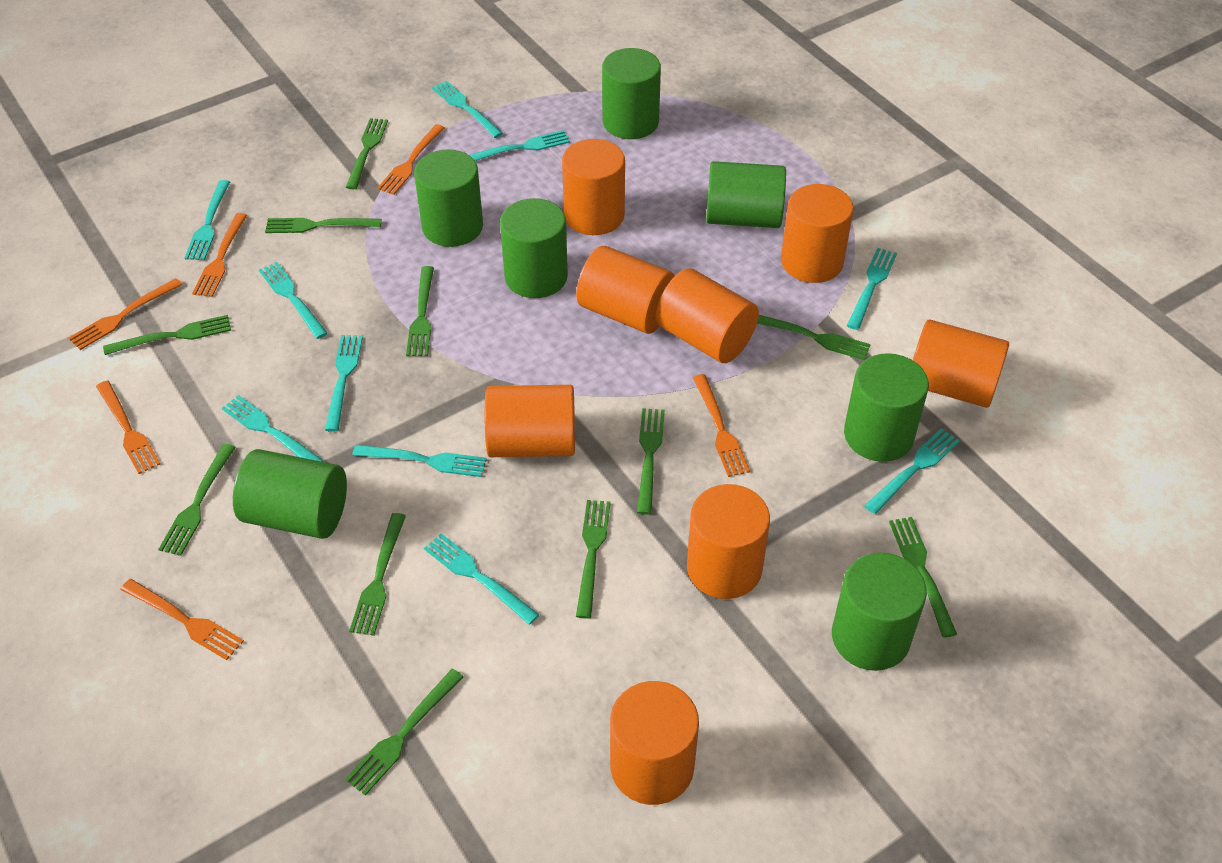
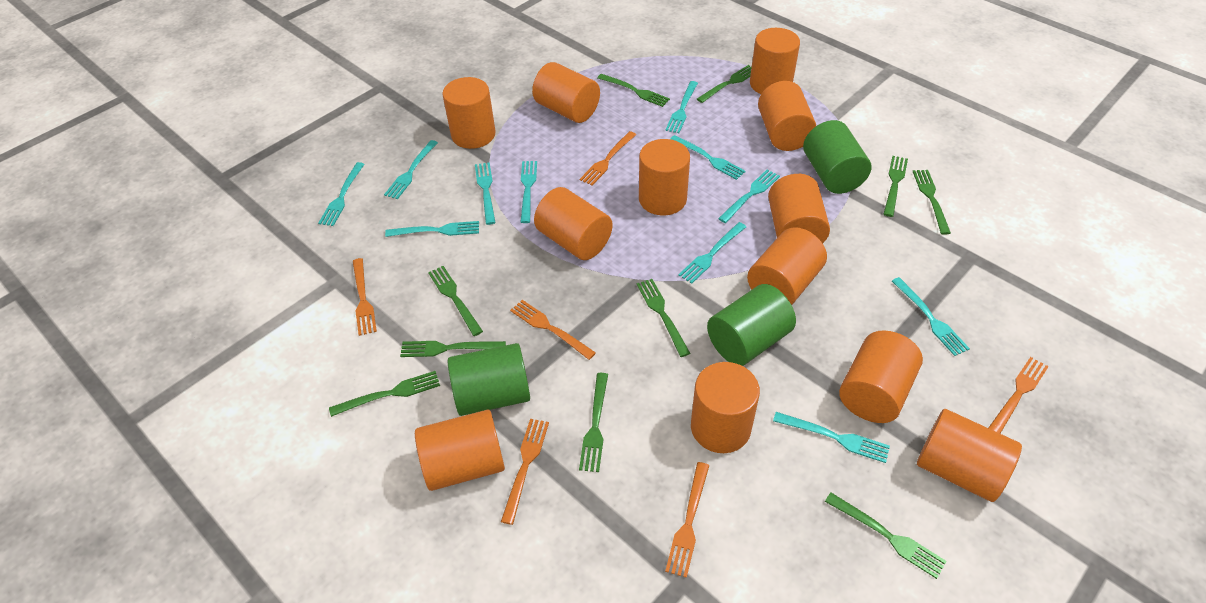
green cylinder: 7 -> 3
green fork: 11 -> 10
orange cylinder: 8 -> 12
turquoise fork: 10 -> 11

